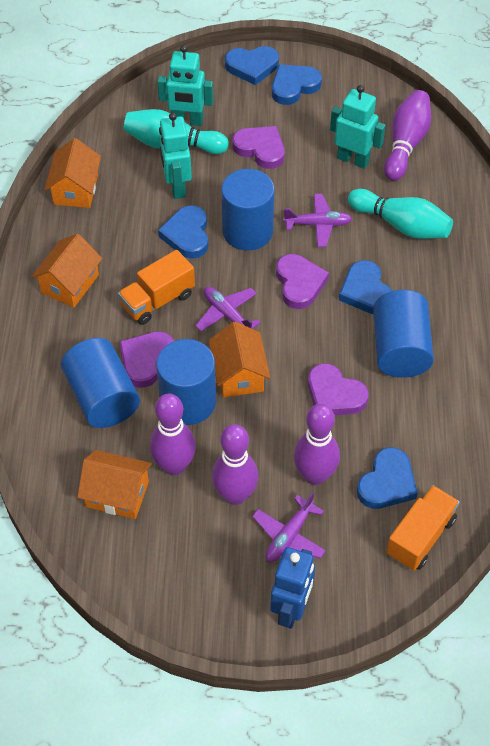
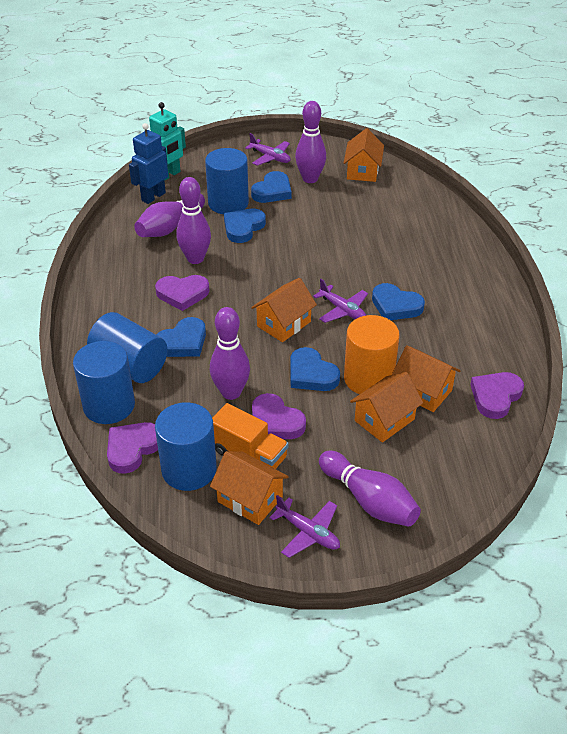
orange cylinder: 0 -> 1
orange house: 4 -> 5
orange truck: 2 -> 1
purple bowling pin: 4 -> 5
turquoise bowling pin: 2 -> 0
turquoise robot: 3 -> 1

